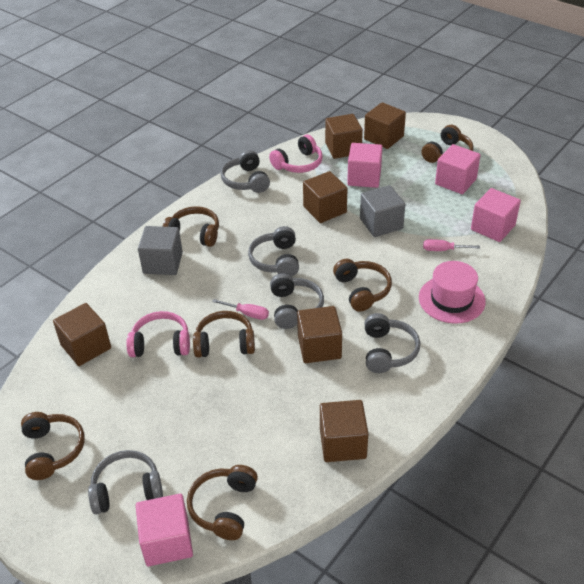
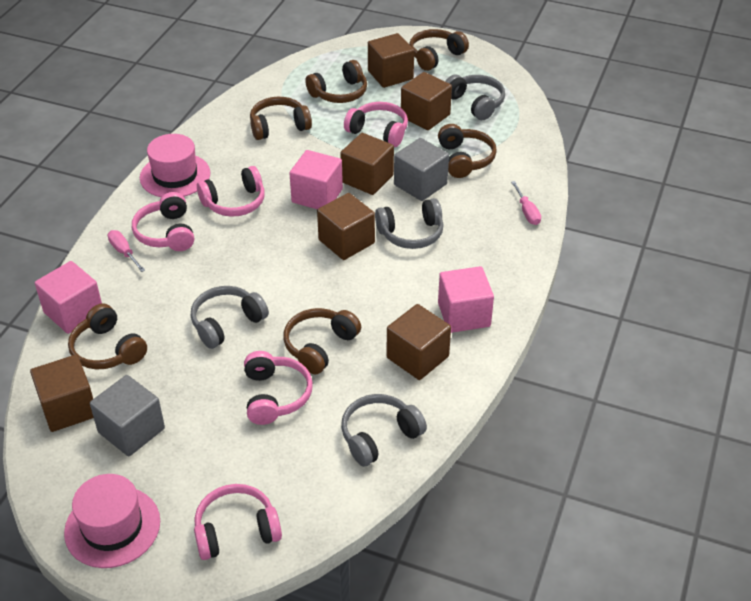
grey headphones: 5 -> 4
pink cube: 4 -> 3
pink hat: 1 -> 2
pink headphones: 2 -> 5

